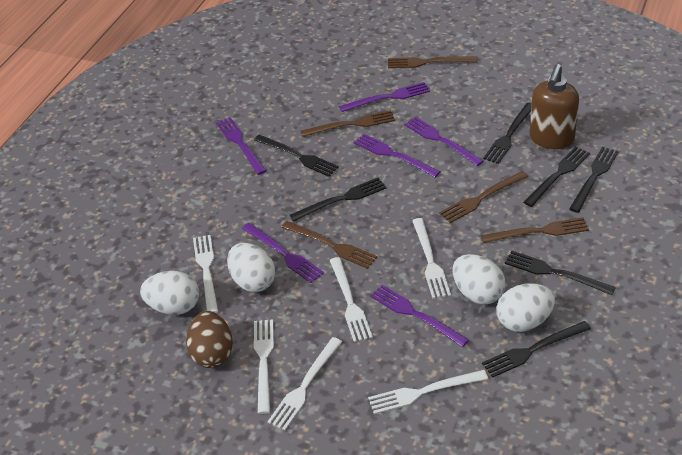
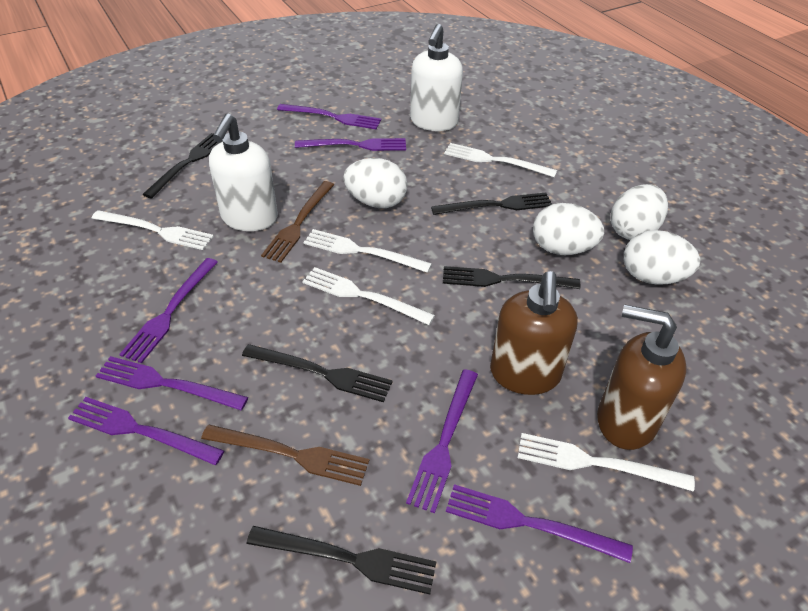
black fork: 7 -> 5
brown egg: 1 -> 0
brown fork: 5 -> 2
brown soap dispenser: 1 -> 2
purple fork: 6 -> 7
white fork: 6 -> 5
white soap dispenser: 0 -> 2

